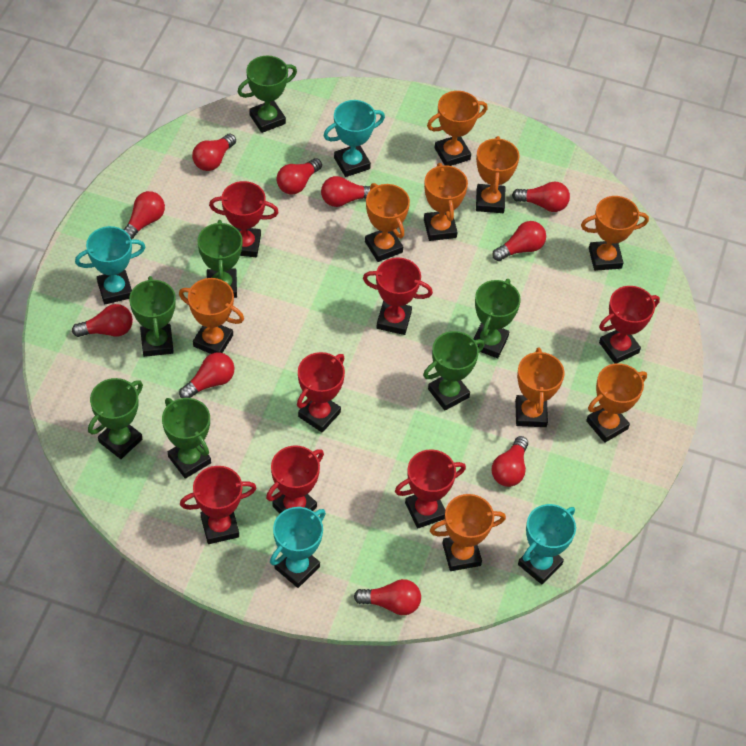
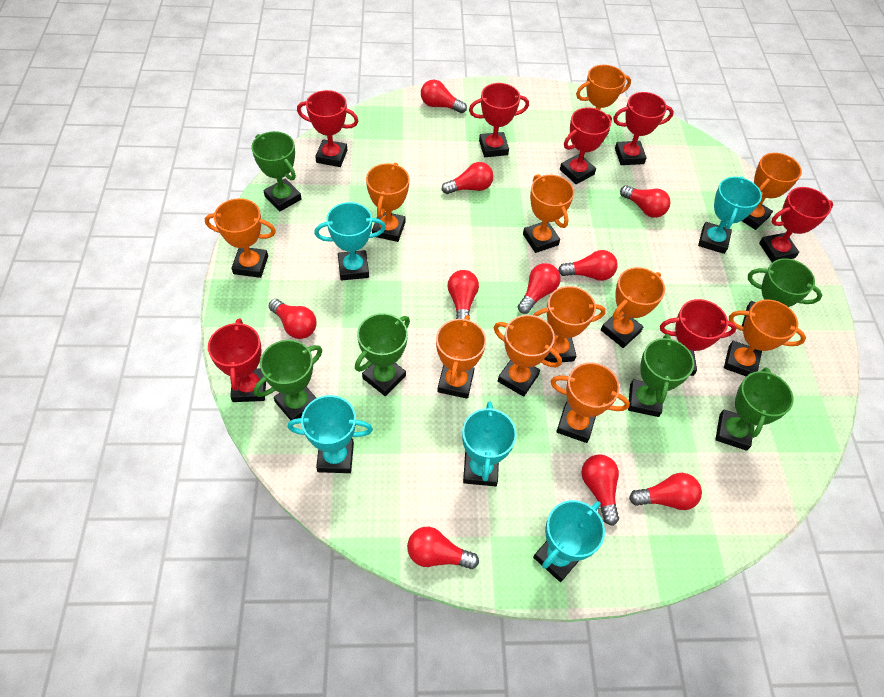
green trophy: 7 -> 6
orange trophy: 9 -> 11
turquoise trophy: 4 -> 5

